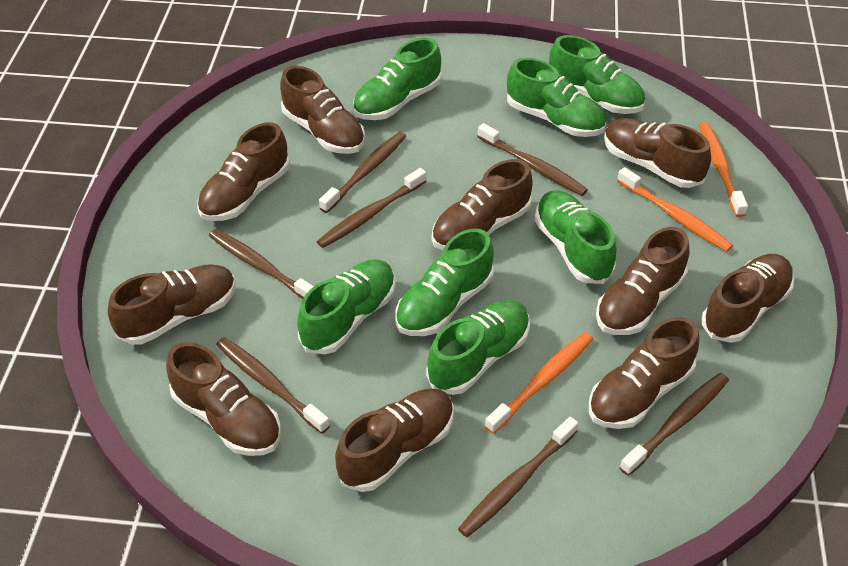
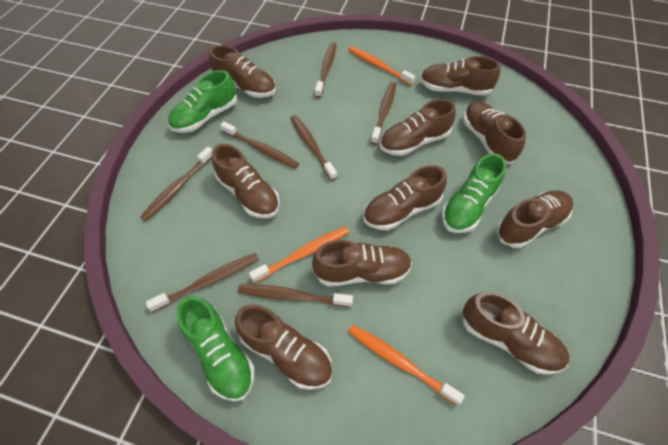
green shoe: 7 -> 3

